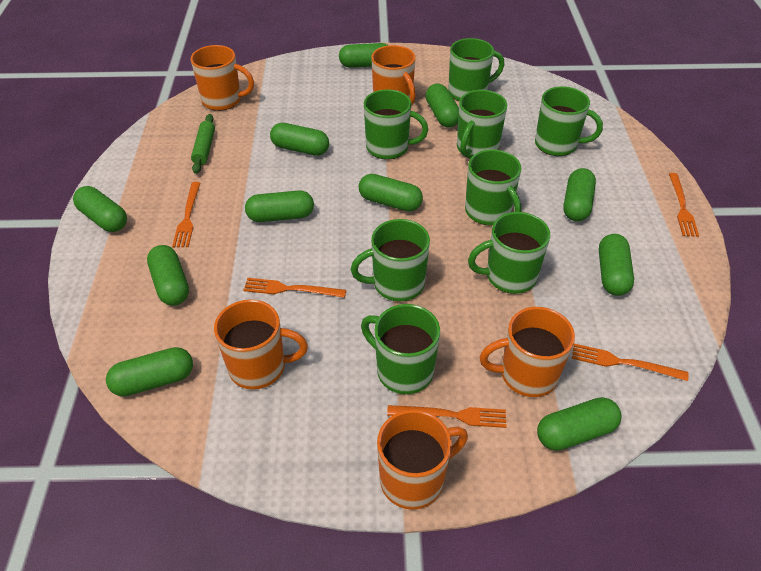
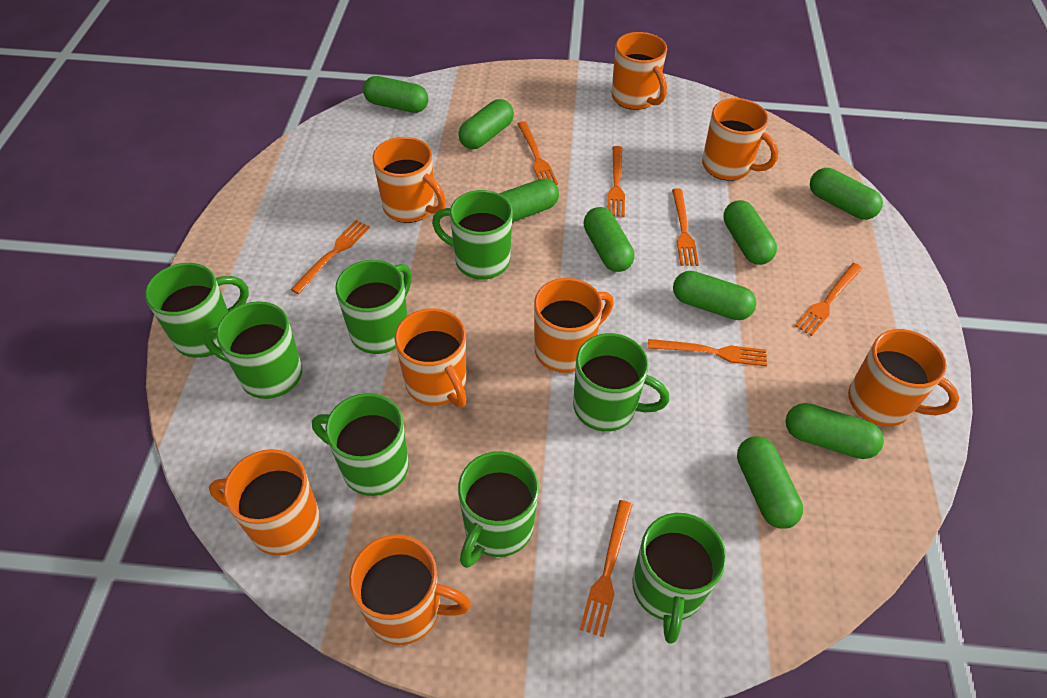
green capsule: 11 -> 9
green rolling pin: 1 -> 0
orange fork: 5 -> 7
orange mug: 5 -> 8

